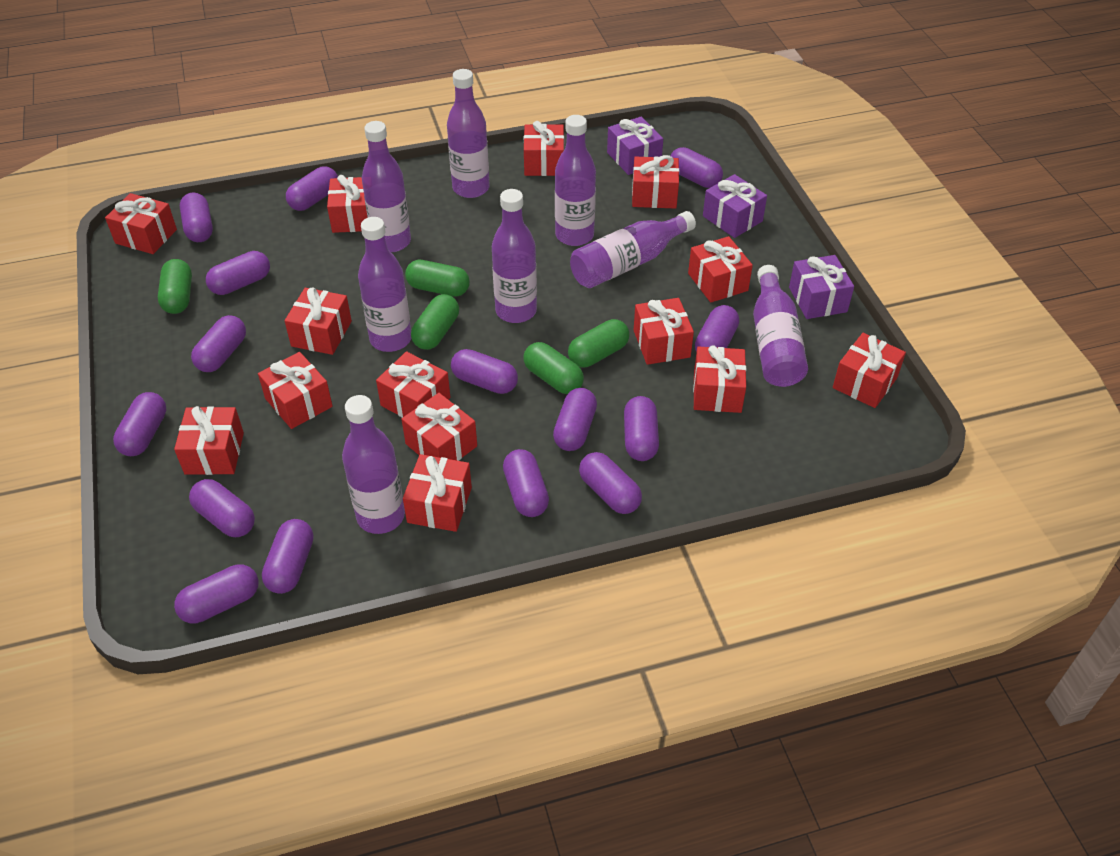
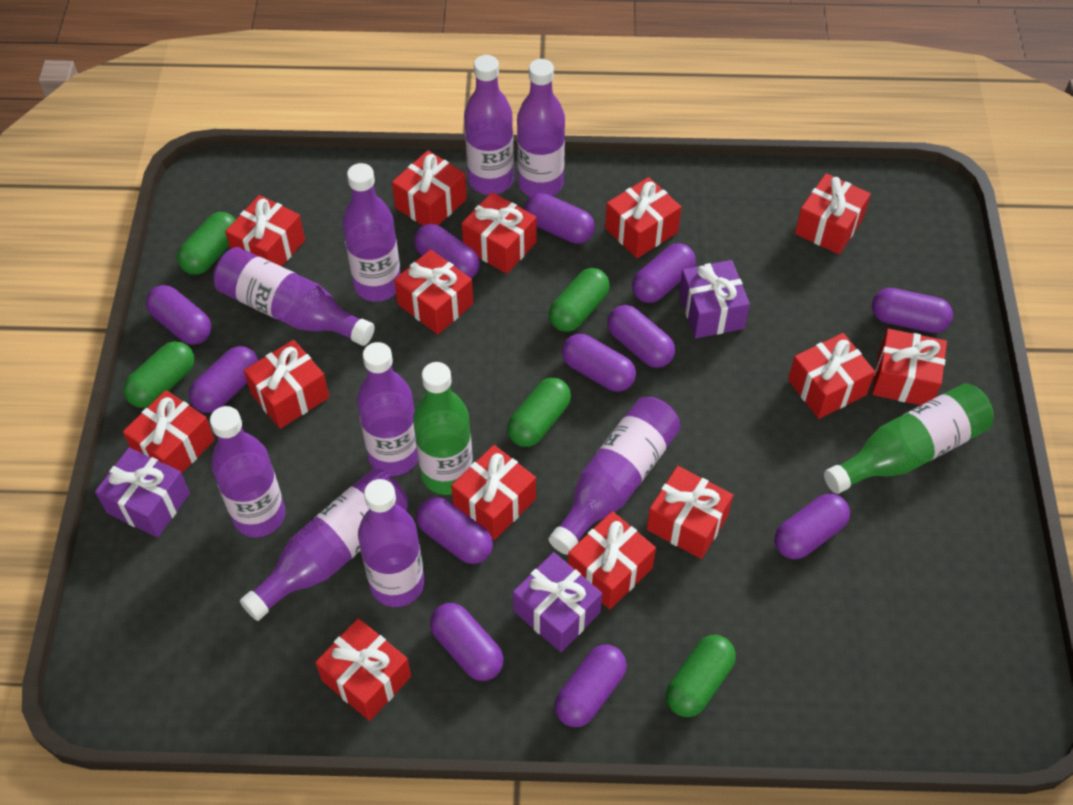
green bottle: 0 -> 2
purple bottle: 8 -> 9
purple capsule: 15 -> 12

